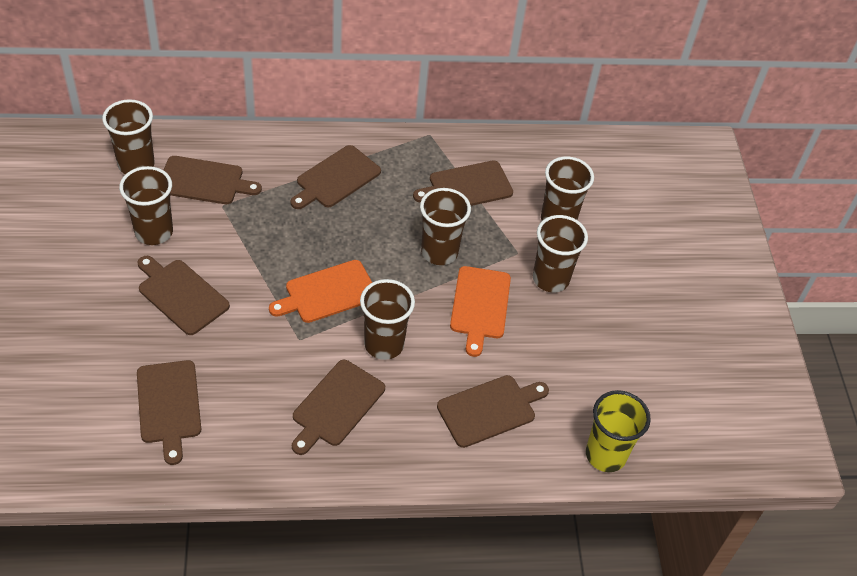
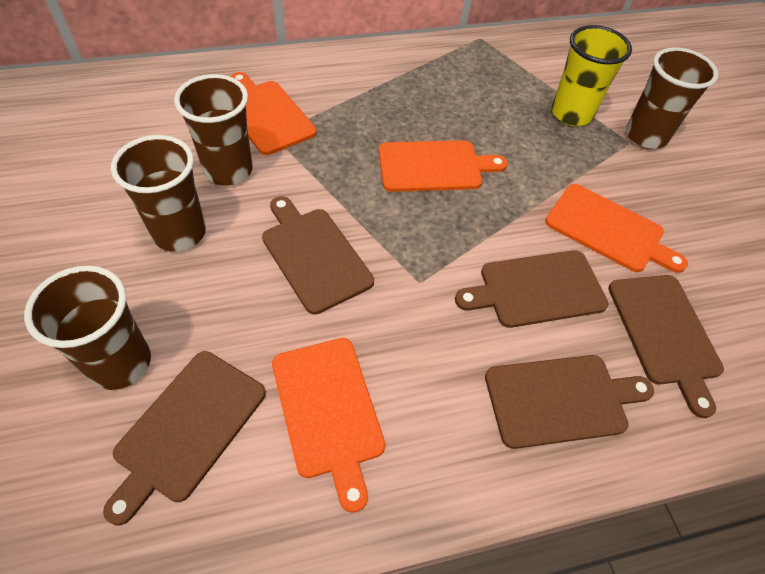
brown cup: 6 -> 4
brown cutting board: 7 -> 5
orange cutting board: 2 -> 4

